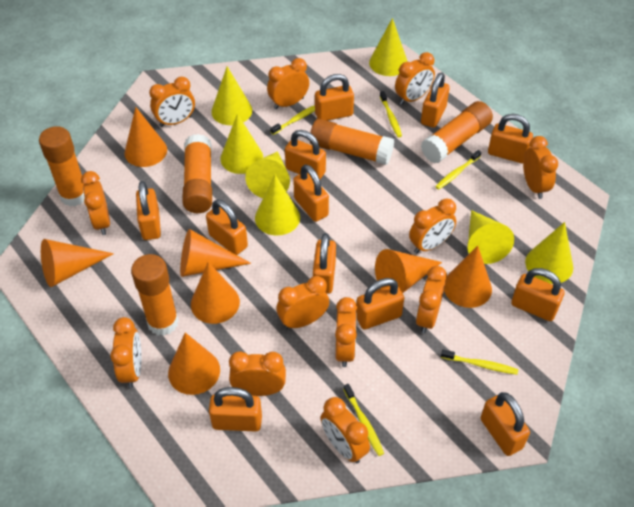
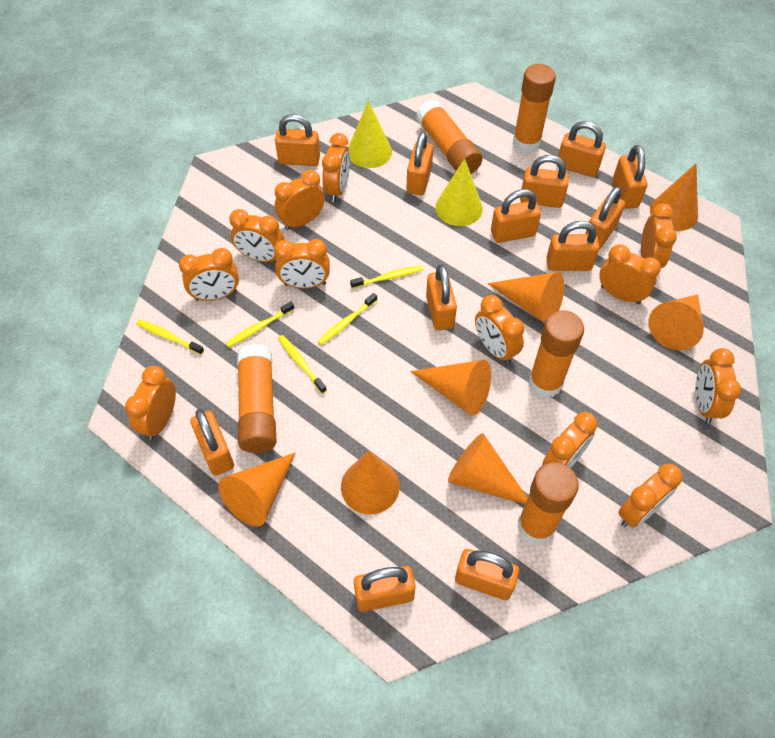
yellow cone: 7 -> 2

